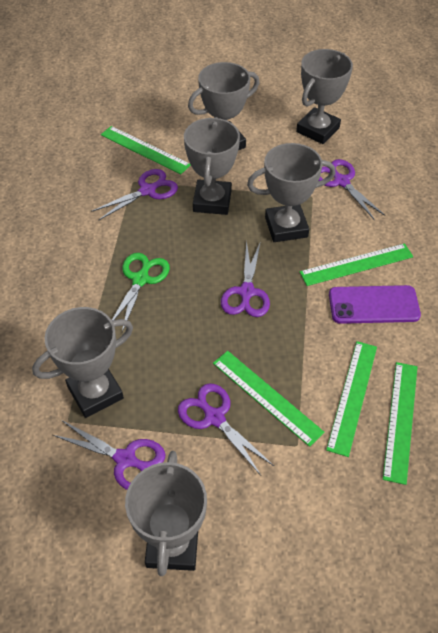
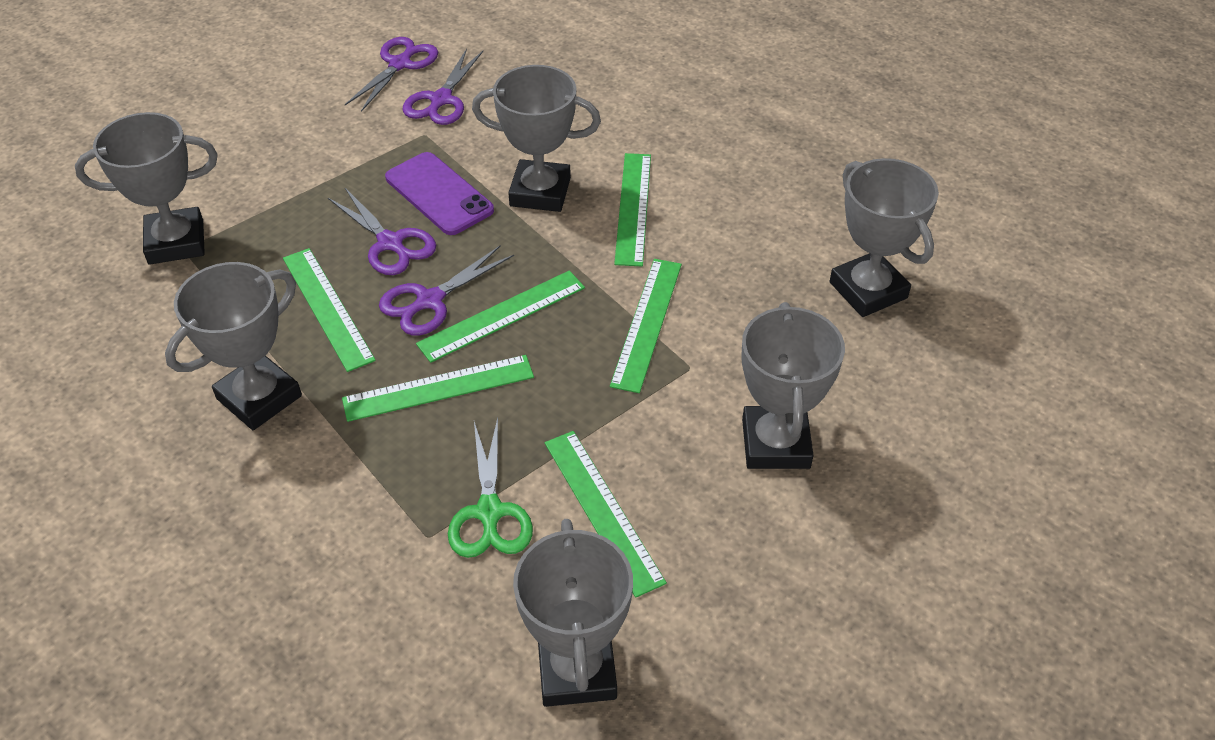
green ruler: 5 -> 6
purple scissors: 5 -> 4

